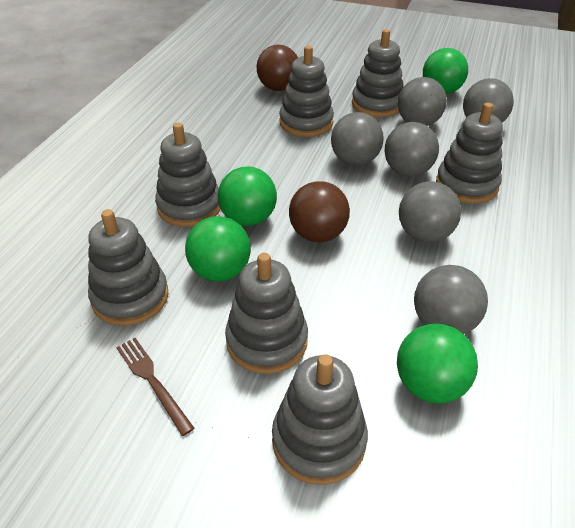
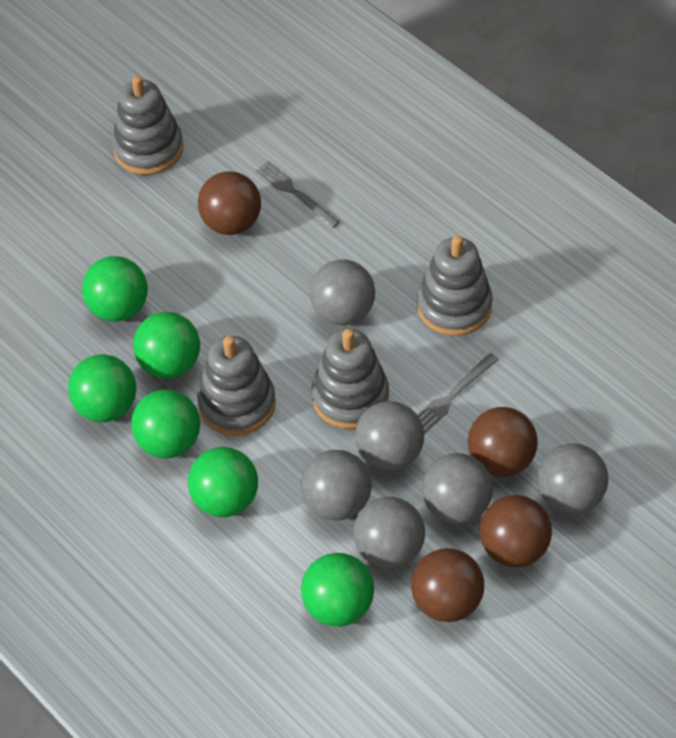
brown ball: 2 -> 4
brown fork: 1 -> 0
green ball: 4 -> 6
grey fork: 0 -> 2
grey stacking toy: 7 -> 4

